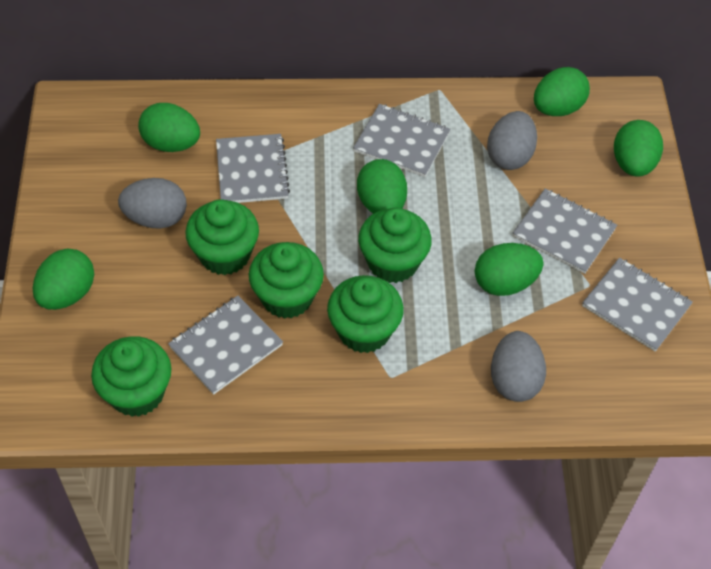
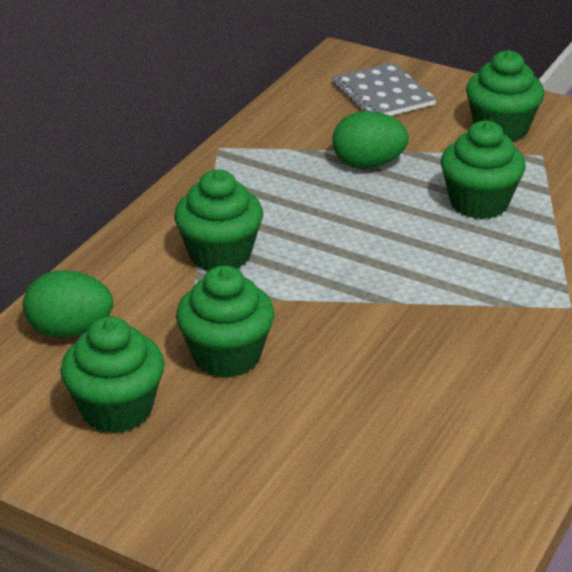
green egg: 6 -> 2
grey egg: 3 -> 0
grey notebook: 5 -> 1

